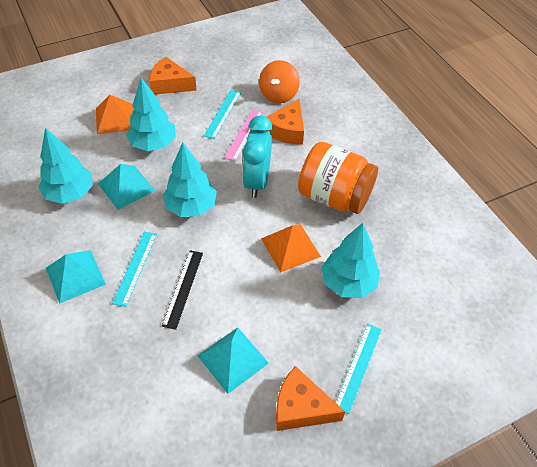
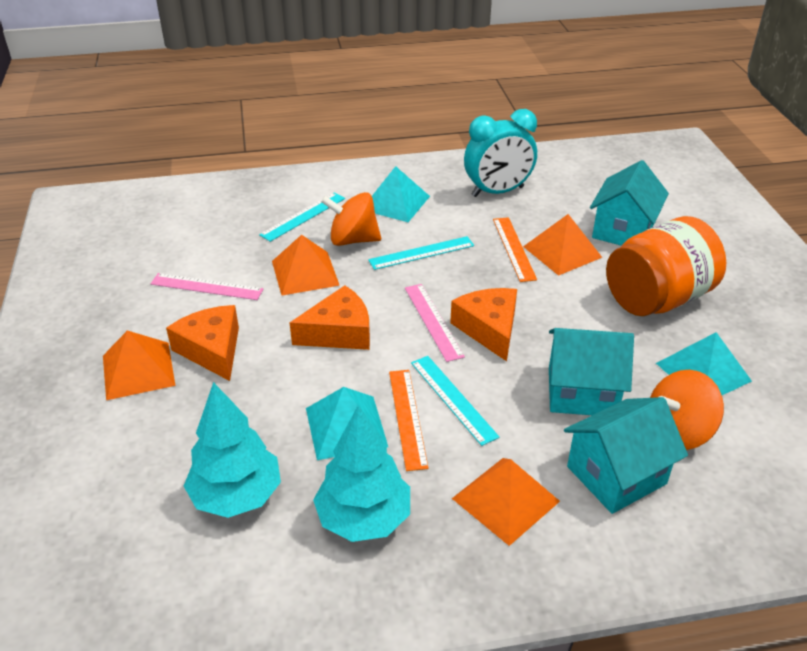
black ruler: 1 -> 0
orange pyramid: 2 -> 4
orange ruler: 0 -> 2
orange spinning top: 1 -> 2
pink ruler: 1 -> 2
turquoise house: 0 -> 3
turquoise tree: 4 -> 2

